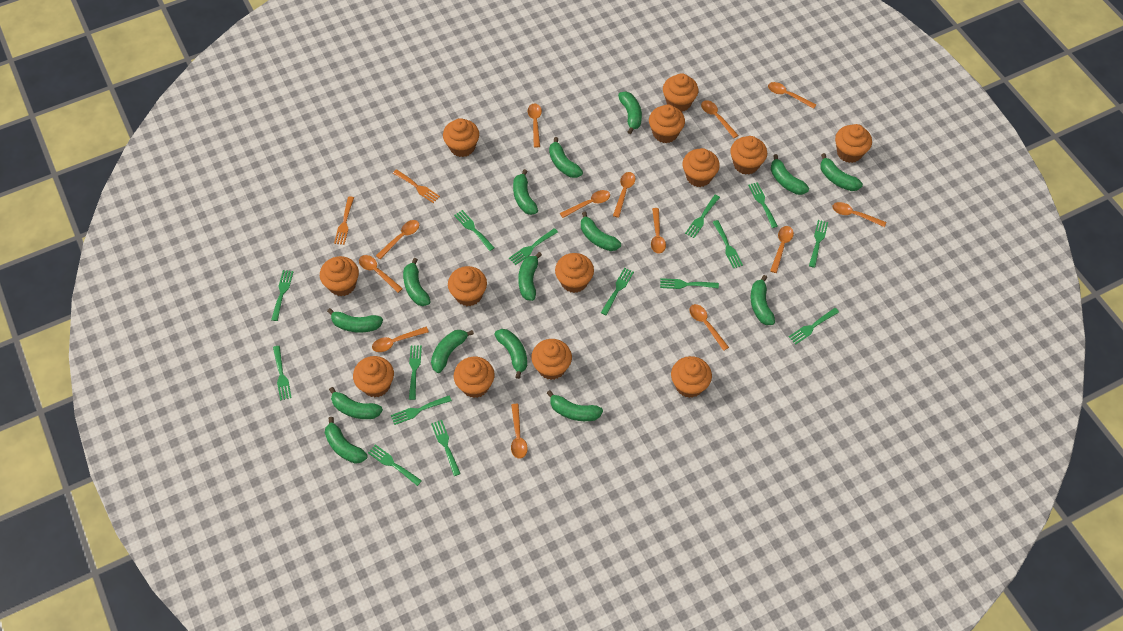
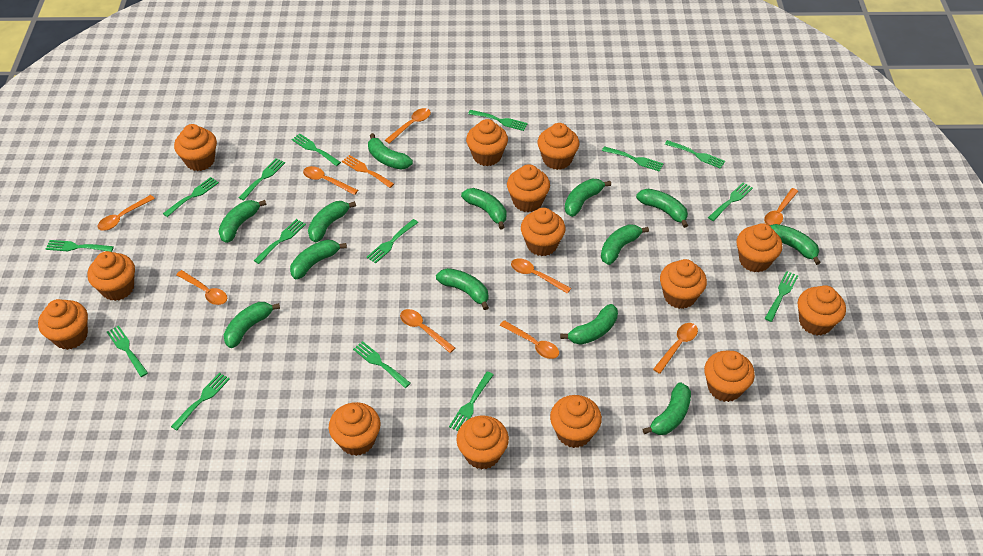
green banana: 15 -> 13
orange cupcake: 13 -> 14
orange fork: 2 -> 1
orange spoon: 13 -> 9

